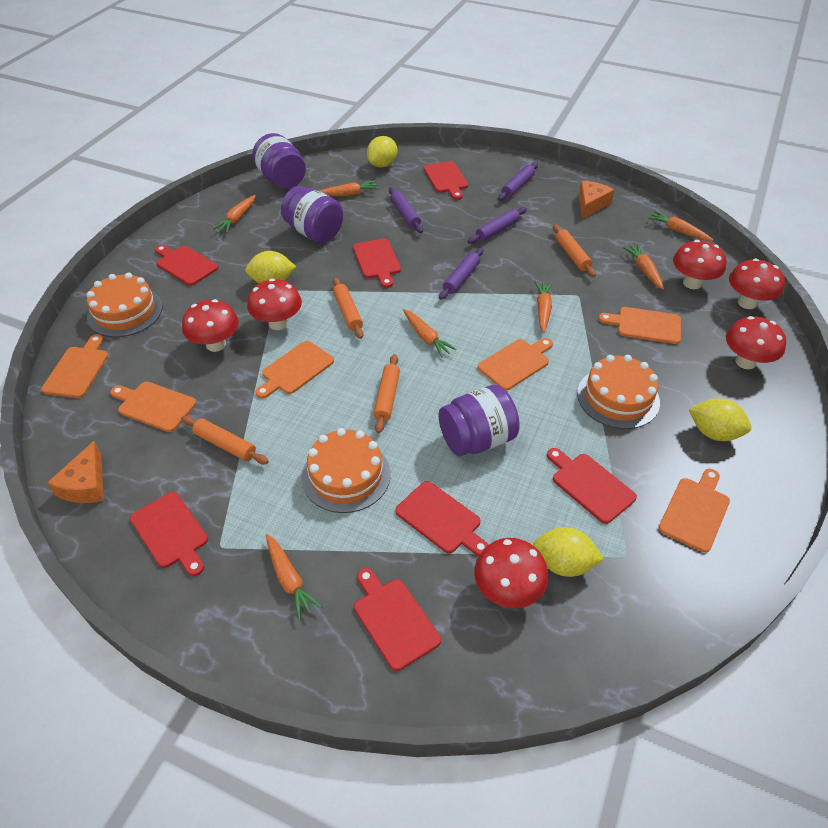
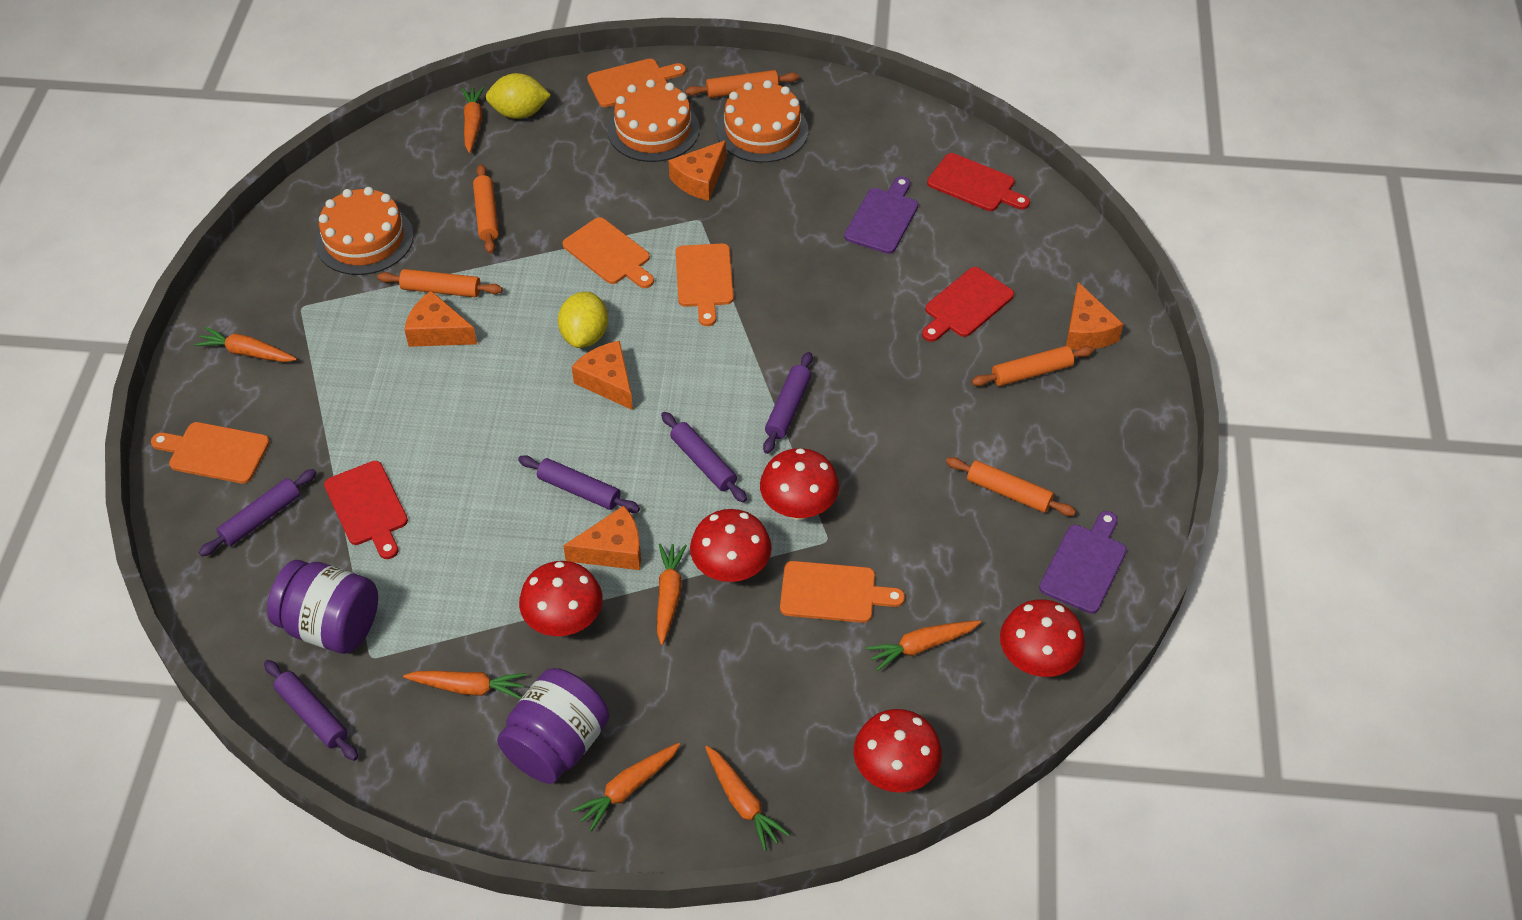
orange cheese: 2 -> 5
orange cutting board: 6 -> 5
orange rolling pin: 4 -> 5
purple cutting board: 0 -> 2
purple jar: 3 -> 2
purple rolling pin: 4 -> 5
red cutting board: 7 -> 3
red mushroom: 6 -> 5
yellow lemon: 4 -> 2

